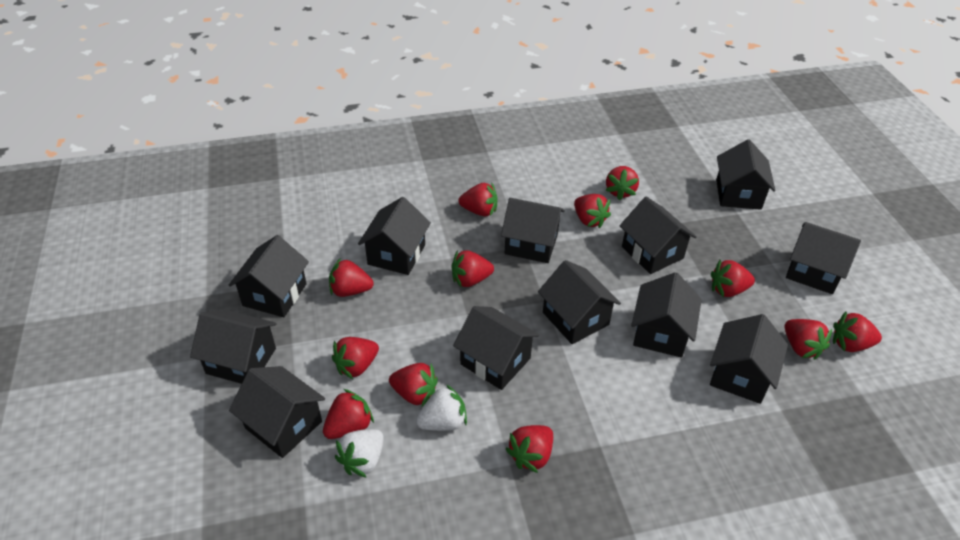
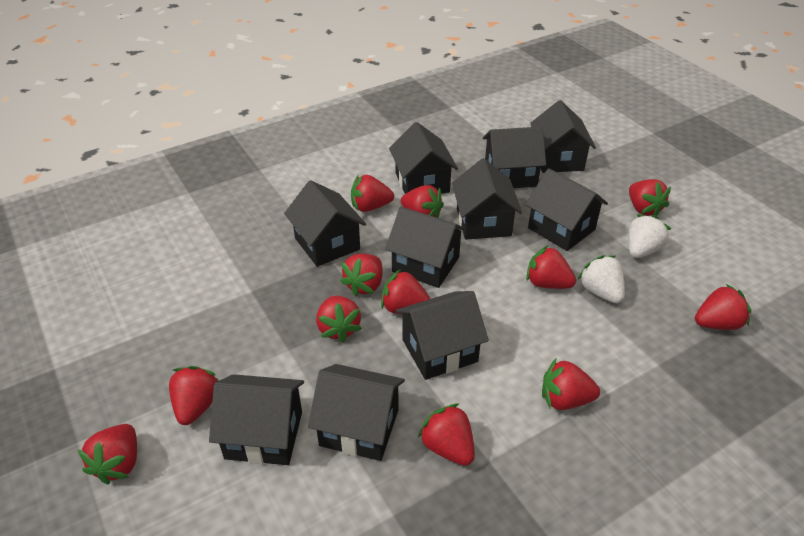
black house: 12 -> 10

